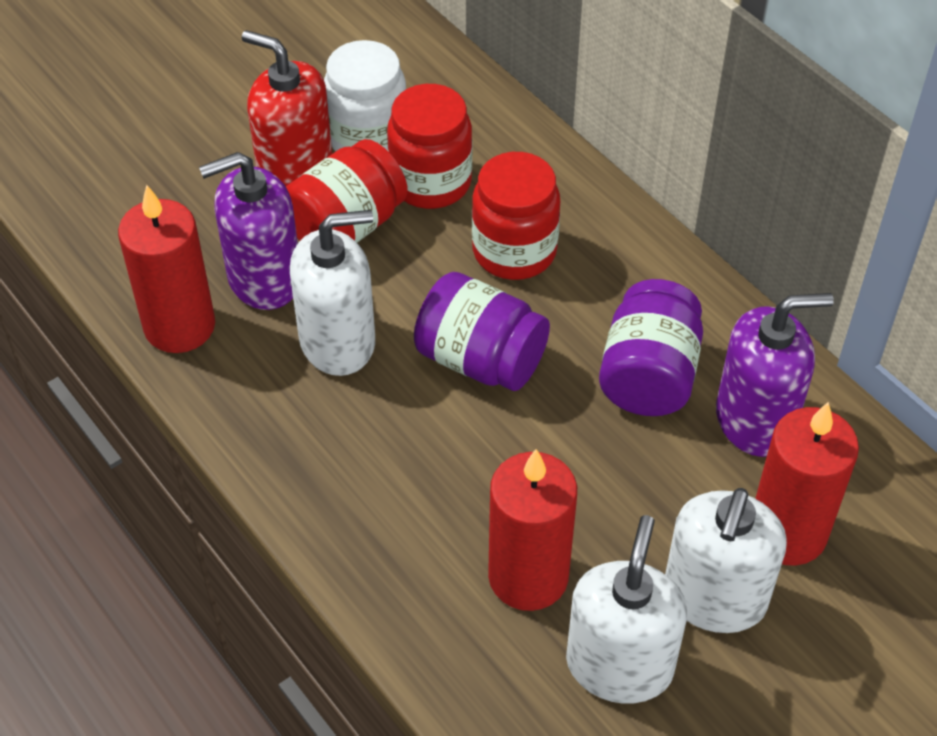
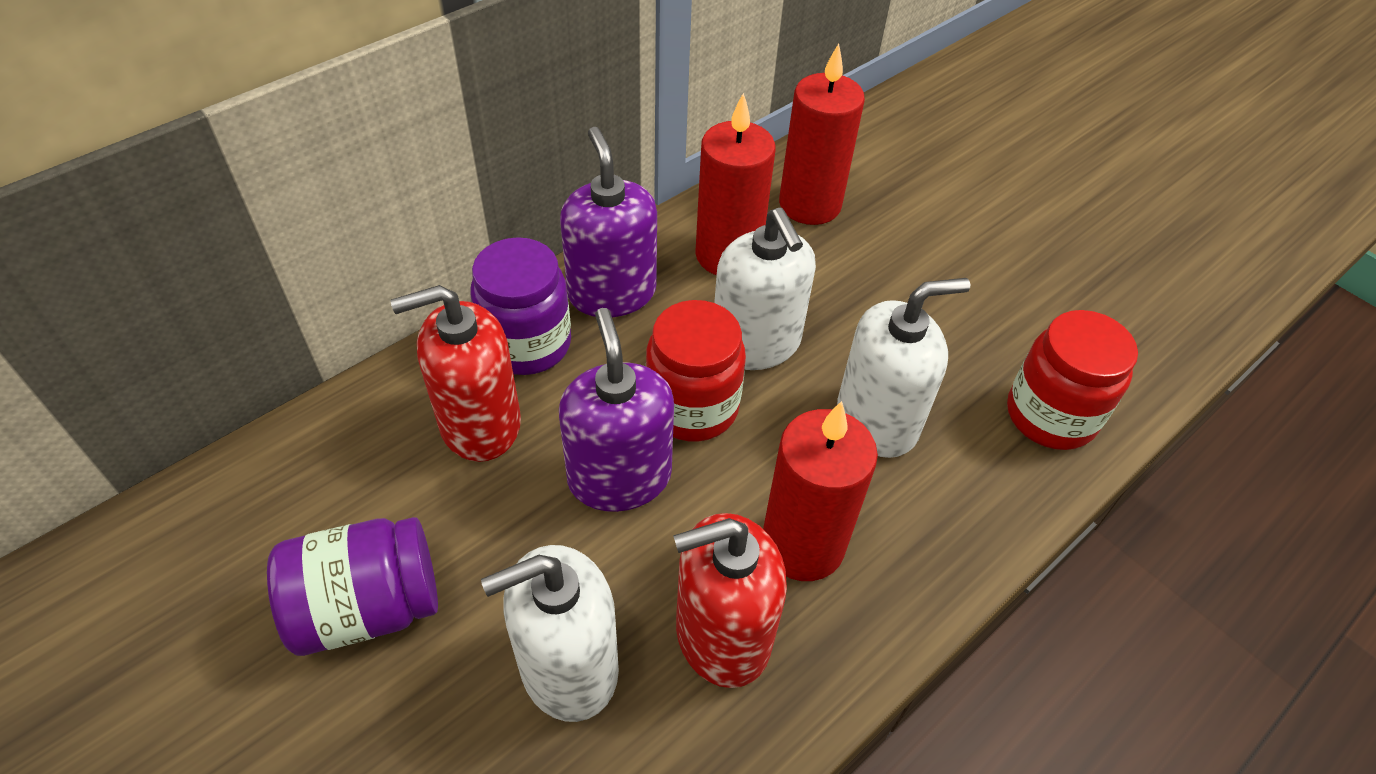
red jar: 3 -> 2
red soap dispenser: 1 -> 2
white jar: 1 -> 0

